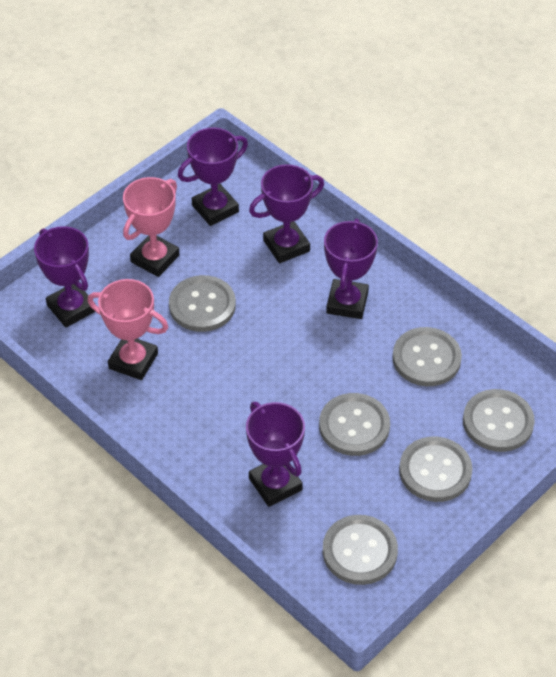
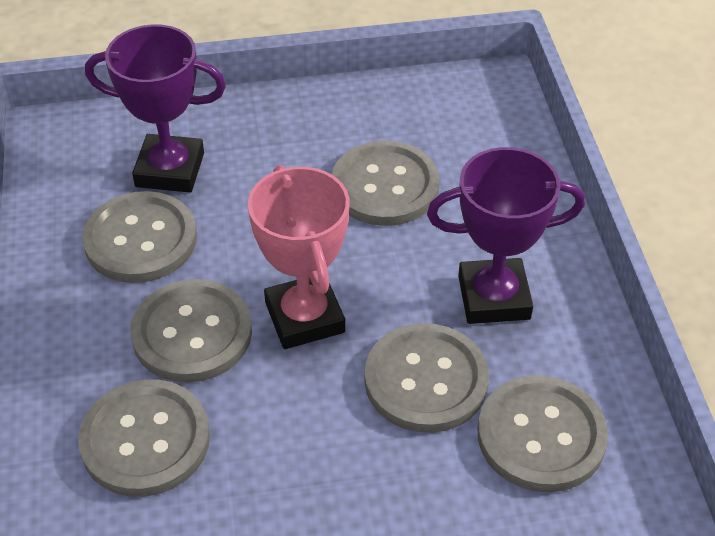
pink trophy: 2 -> 1
purple trophy: 5 -> 2

